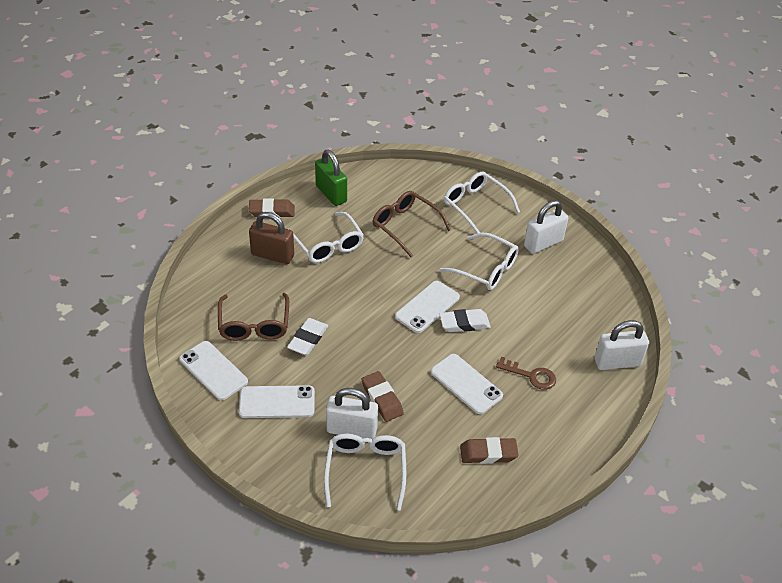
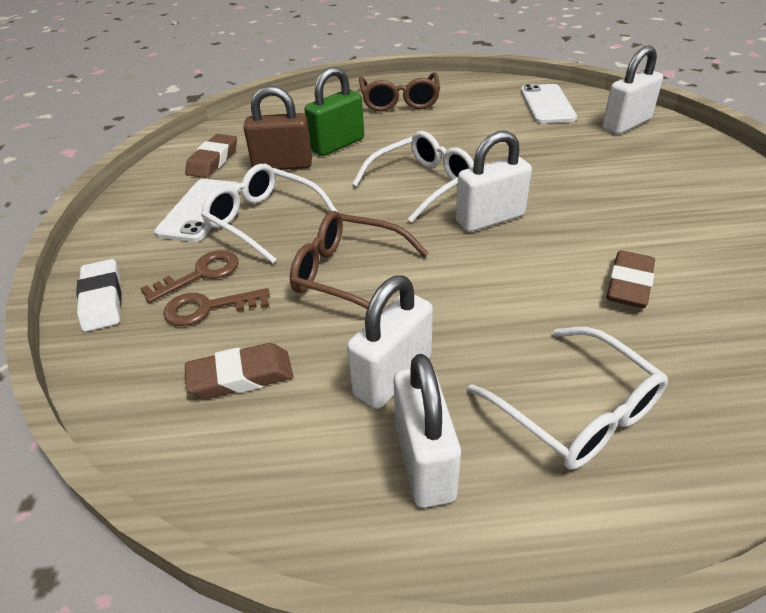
brown key: 1 -> 2
white eraser: 2 -> 1
white glasses: 4 -> 3
white padlock: 3 -> 4
white phone: 4 -> 2

